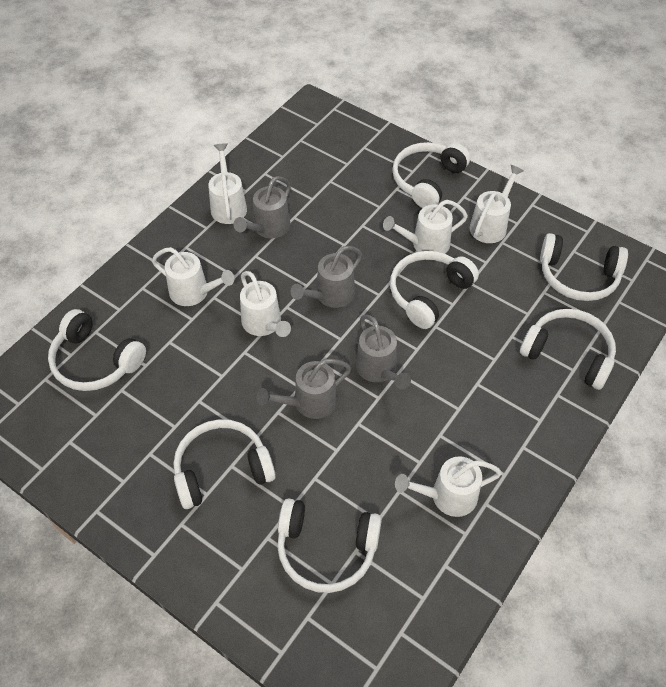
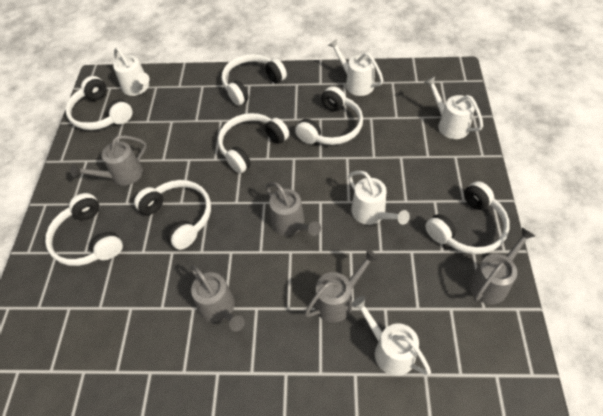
grey watering can: 4 -> 5
white watering can: 6 -> 5

